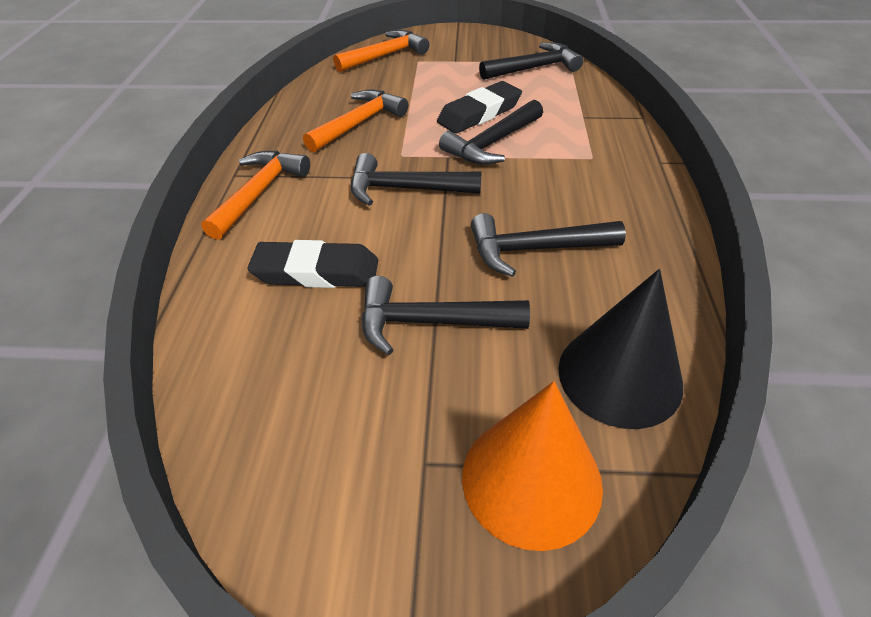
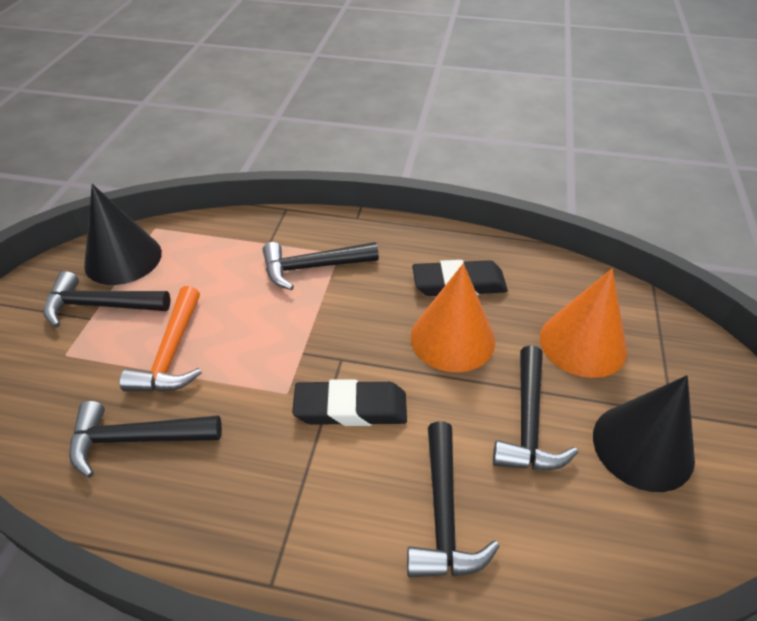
black cone: 1 -> 2
orange cone: 1 -> 2
orange hammer: 3 -> 1

